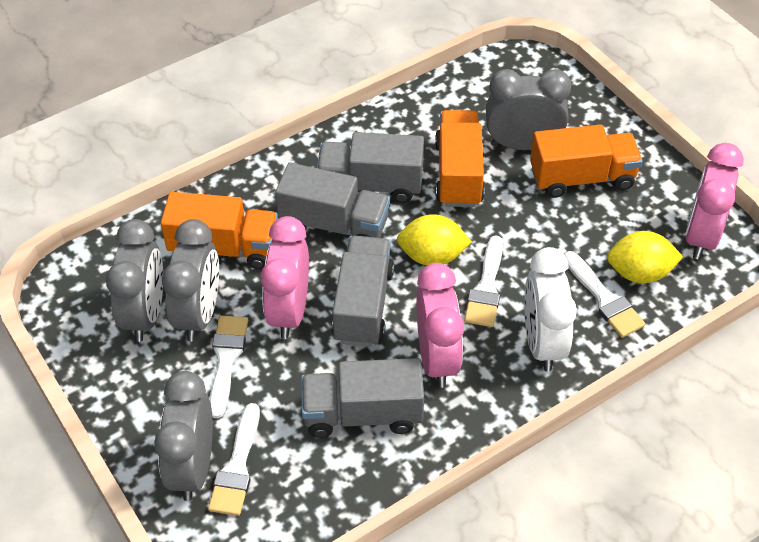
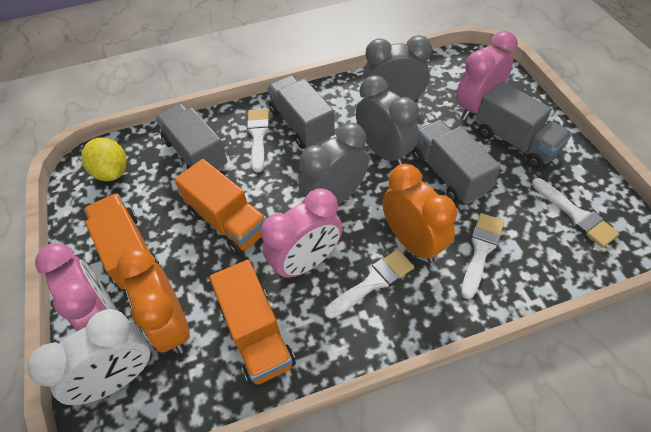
grey clock: 4 -> 3
orange clock: 0 -> 2
yellow lemon: 2 -> 1

